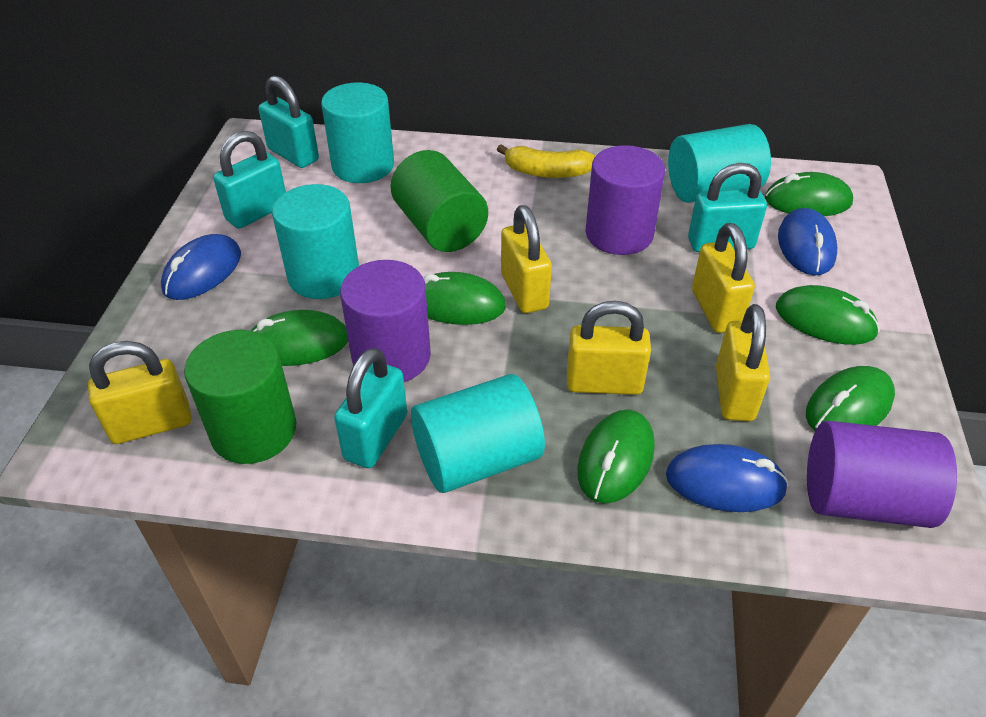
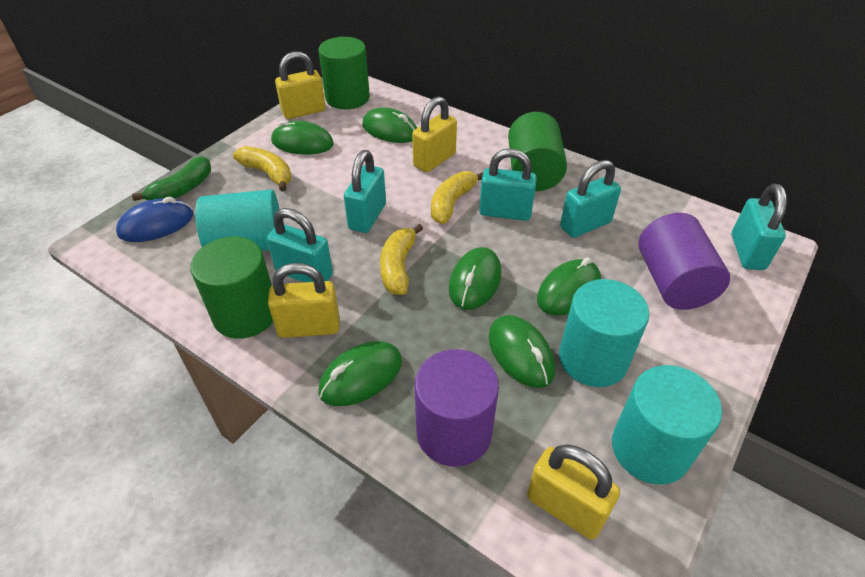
blue mouse: 3 -> 1
green banana: 0 -> 1
green cylinder: 2 -> 3
purple cylinder: 3 -> 2
turquoise cylinder: 4 -> 3
turquoise padlock: 4 -> 5
yellow banana: 1 -> 3
yellow padlock: 5 -> 4

